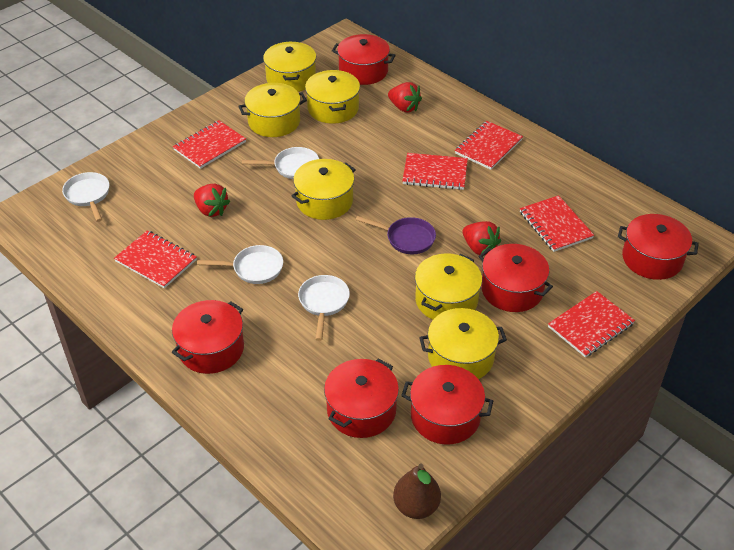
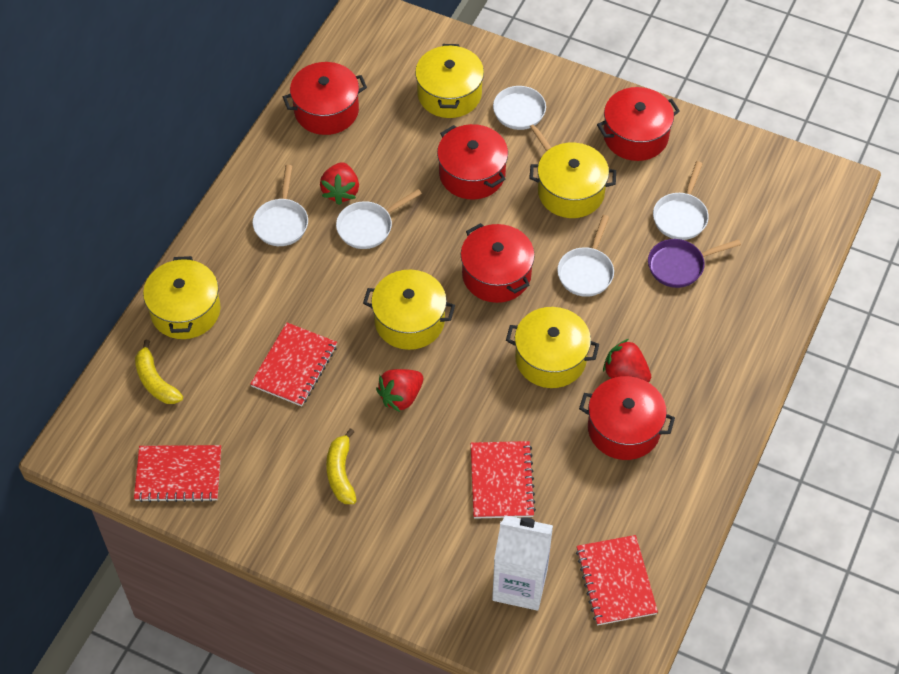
brown pear: 1 -> 0
red notebook: 6 -> 4
red pot: 6 -> 5
white carton: 0 -> 1
white pan: 4 -> 5
yellow banana: 0 -> 2
yellow pot: 6 -> 5

